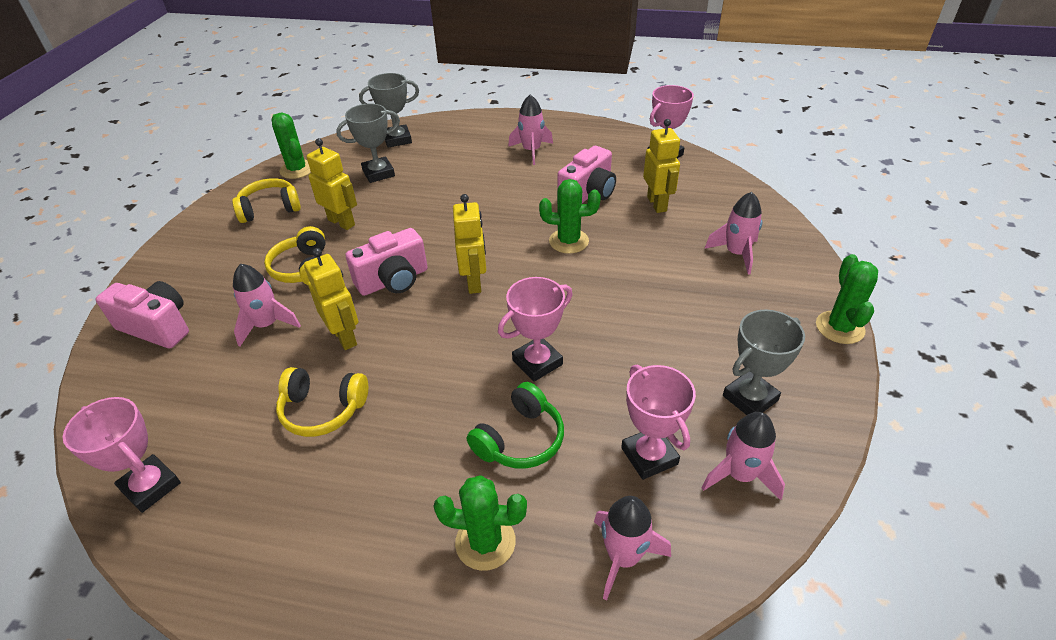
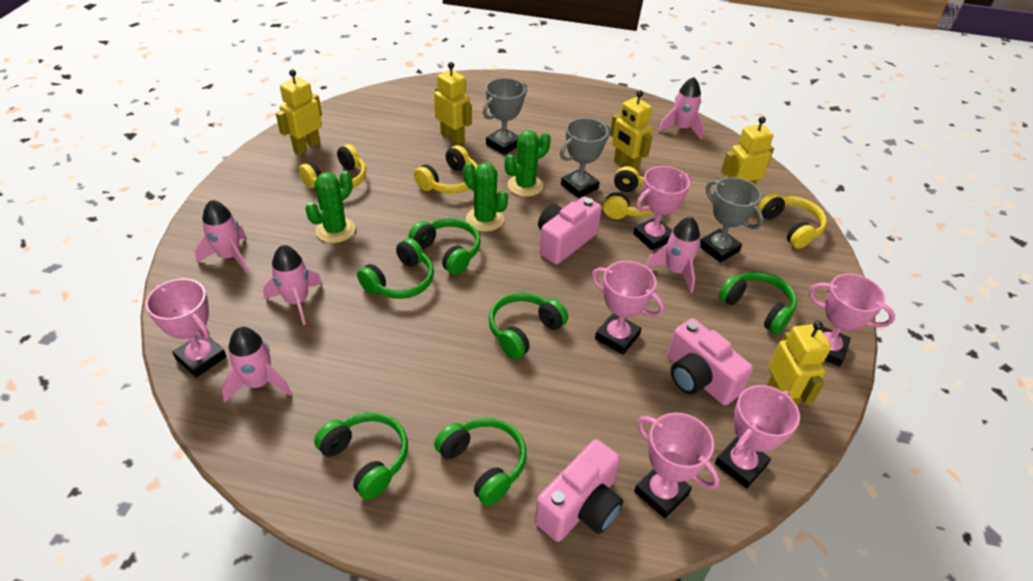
green cactus: 4 -> 3
green headphones: 1 -> 6
pink trophy: 4 -> 6
yellow headphones: 3 -> 4
yellow robot: 4 -> 5

